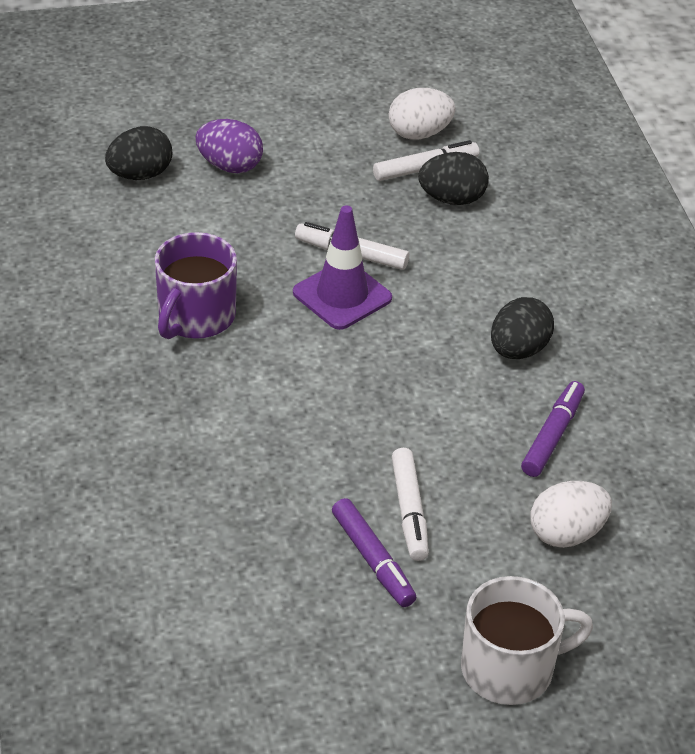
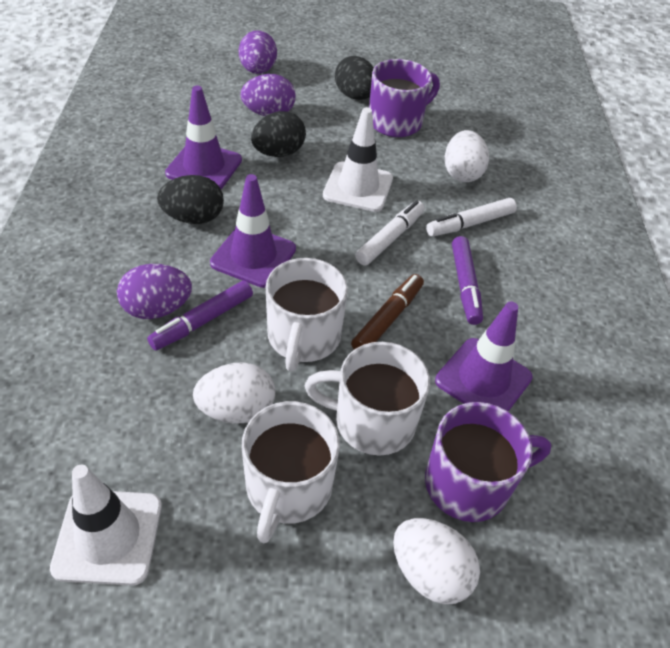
brown marker: 0 -> 1
purple egg: 1 -> 3
purple mug: 1 -> 2
purple traffic cone: 1 -> 3
white egg: 2 -> 3
white marker: 3 -> 2
white mug: 1 -> 3
white traffic cone: 0 -> 2

